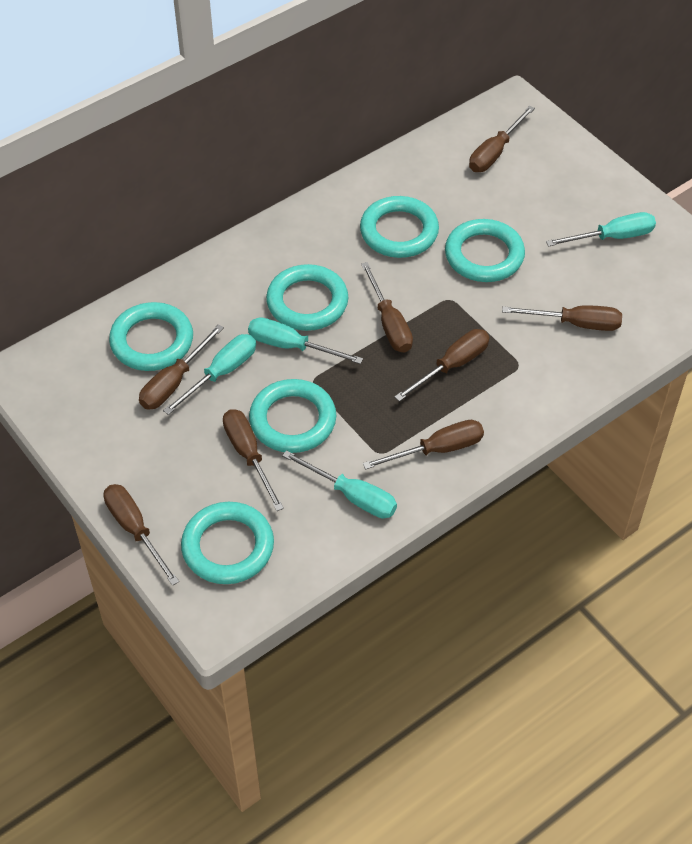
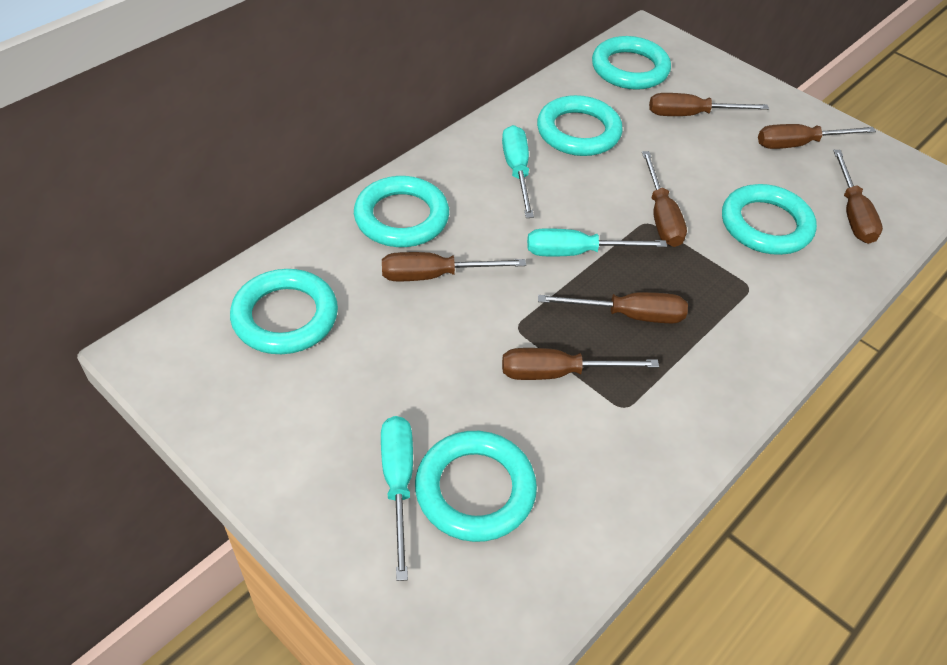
brown screwdriver: 8 -> 7
turquoise screwdriver: 4 -> 3

